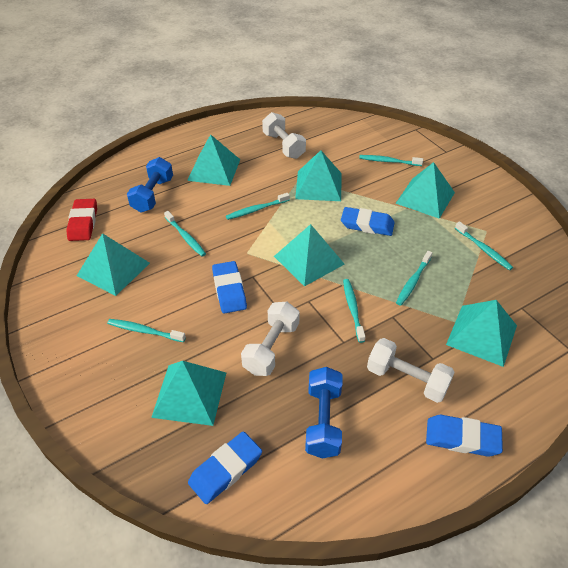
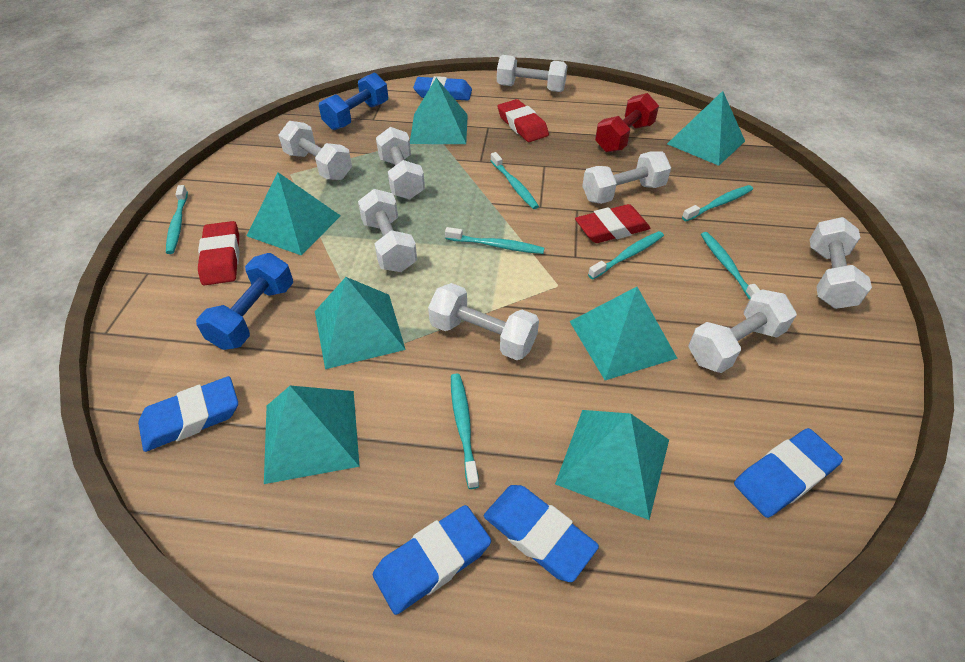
blue eraser: 4 -> 5
red dumbbell: 0 -> 1
red eraser: 1 -> 3
white dumbbell: 3 -> 8

